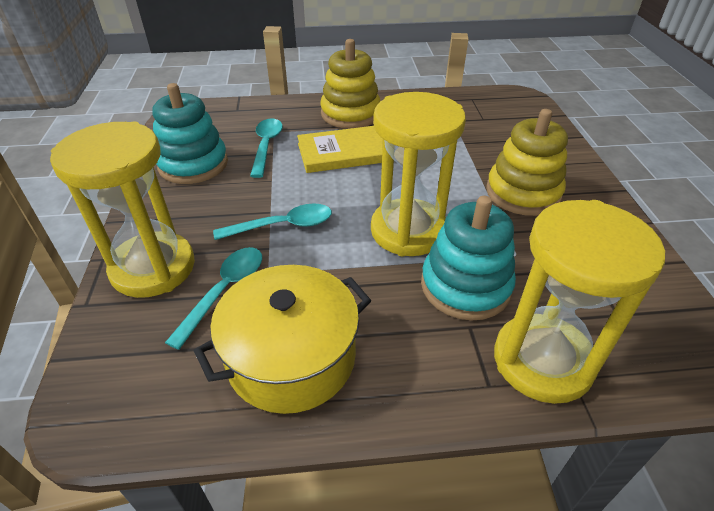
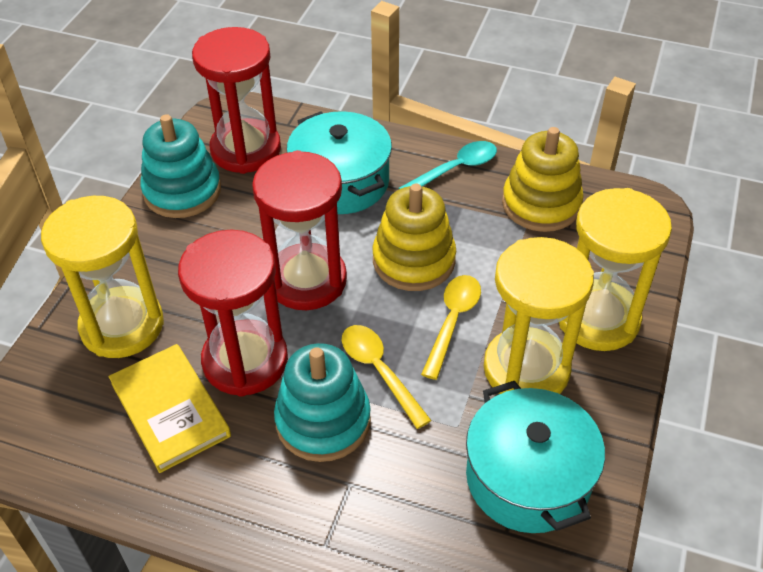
red hourglass: 0 -> 3
turquoise pot: 0 -> 2
turquoise spoon: 3 -> 1
yellow pot: 1 -> 0
yellow spoon: 0 -> 2

